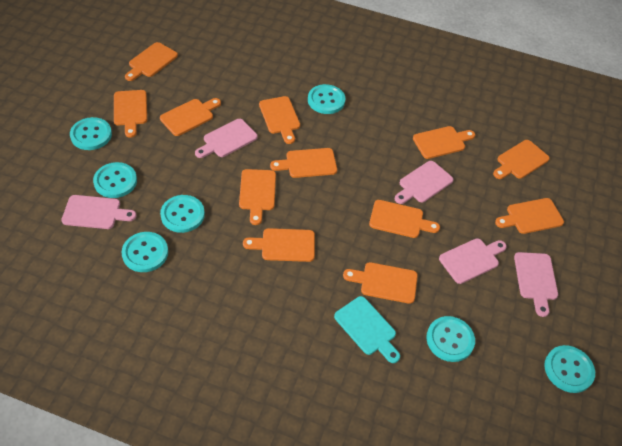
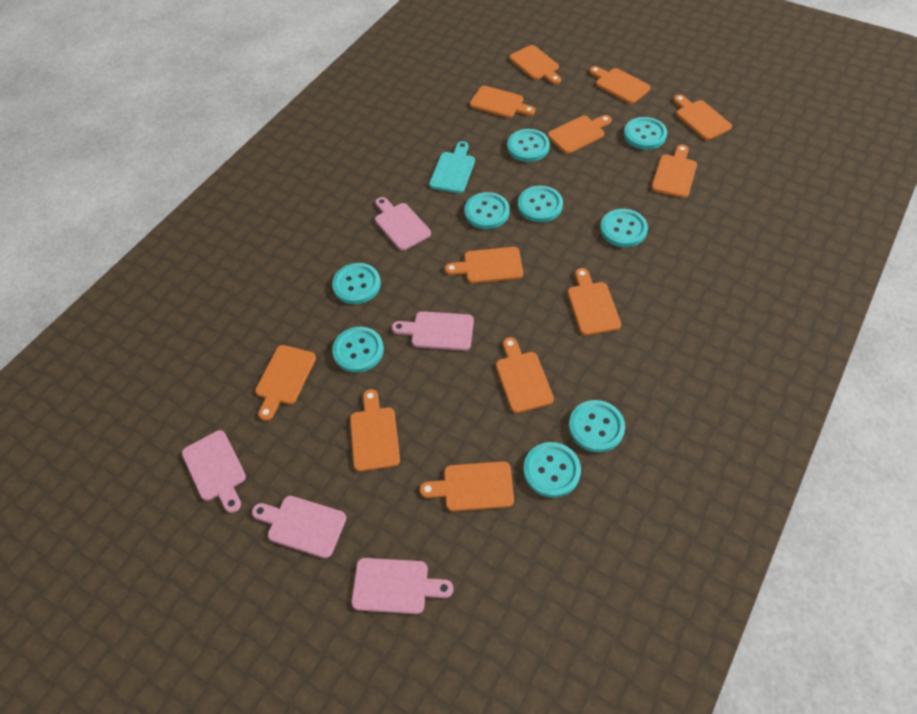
turquoise button: 7 -> 9

